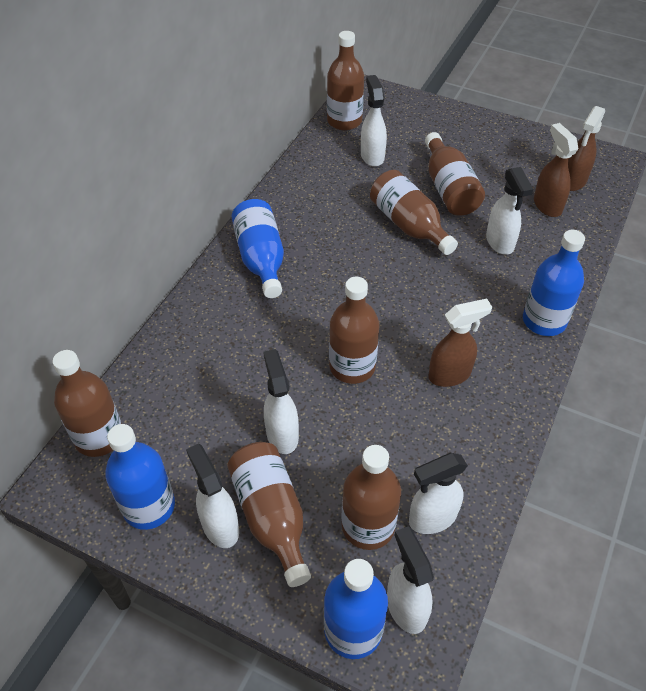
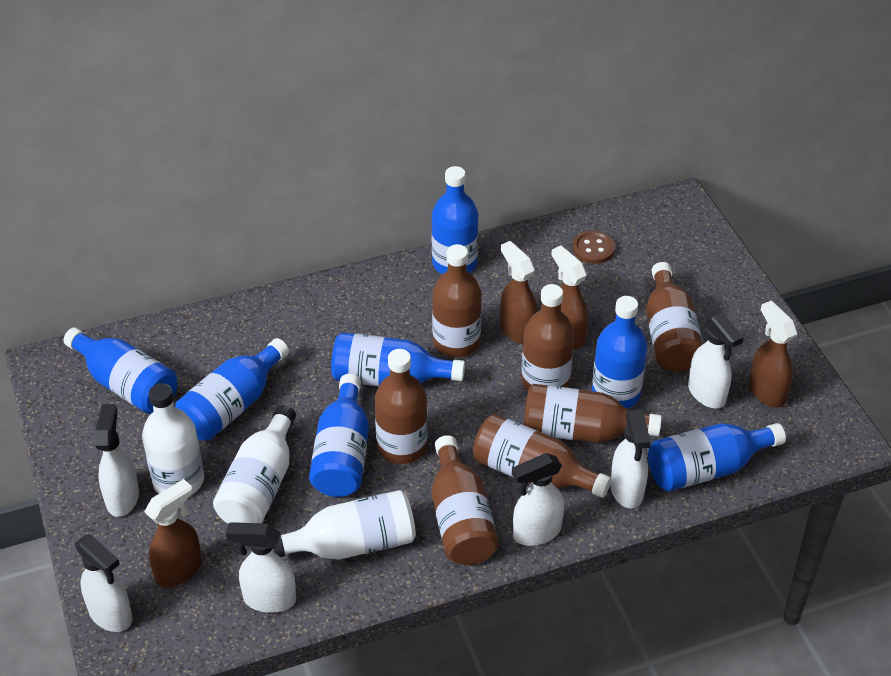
blue bottle: 4 -> 7
brown button: 0 -> 1
brown spray bottle: 3 -> 4
white bottle: 0 -> 3

